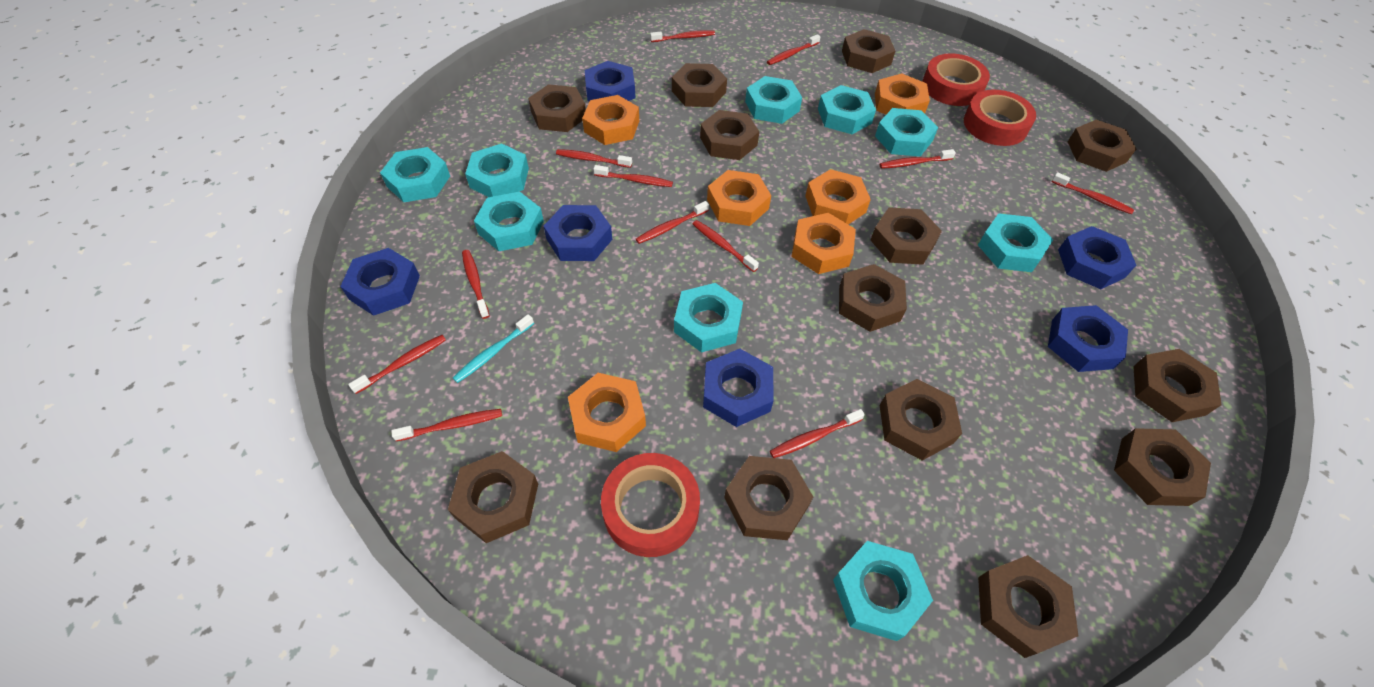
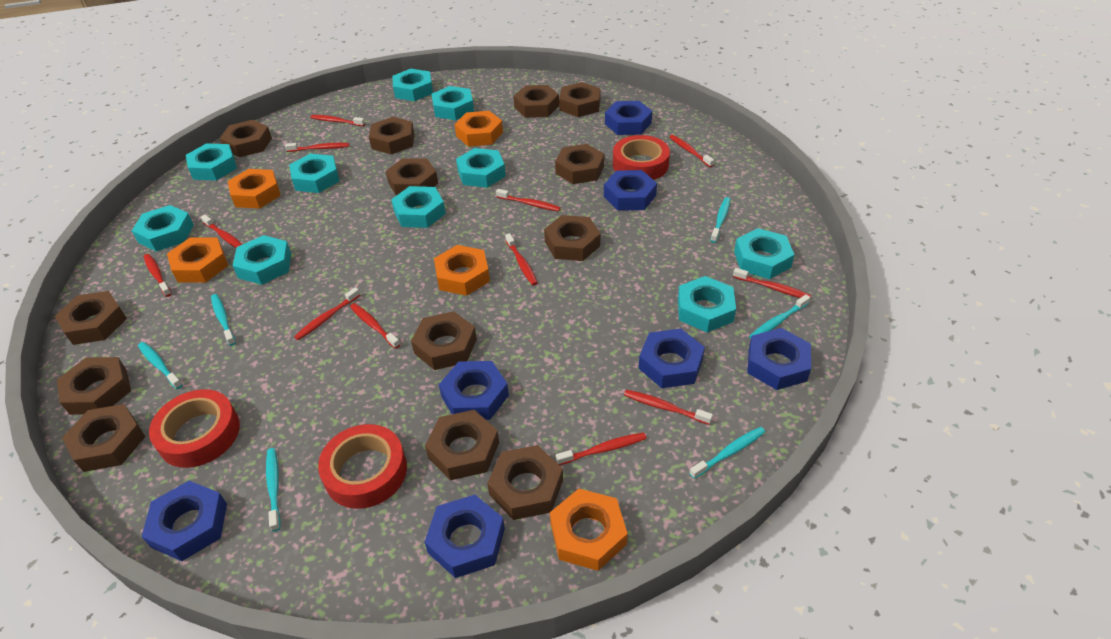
blue nut: 6 -> 7
orange nut: 6 -> 5
turquoise nut: 9 -> 10
turquoise toothbrush: 1 -> 6

